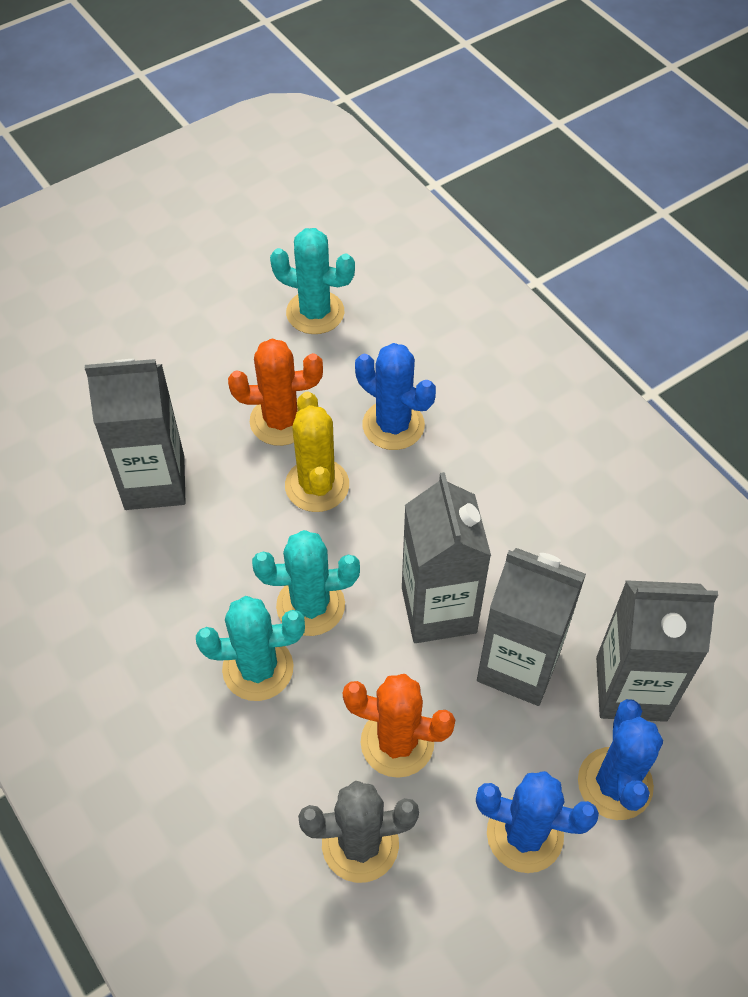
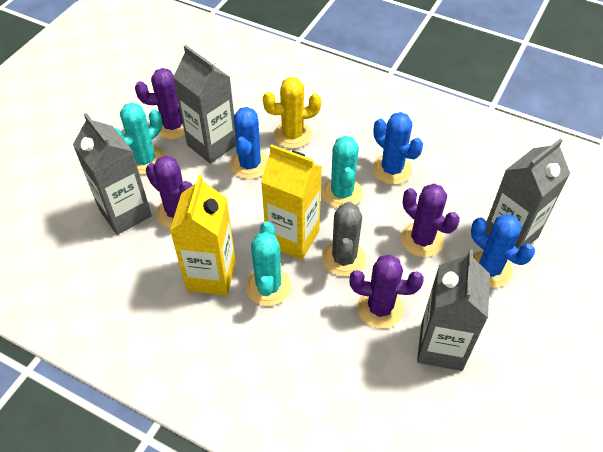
orange cactus: 2 -> 0
purple cactus: 0 -> 4
yellow carton: 0 -> 2

